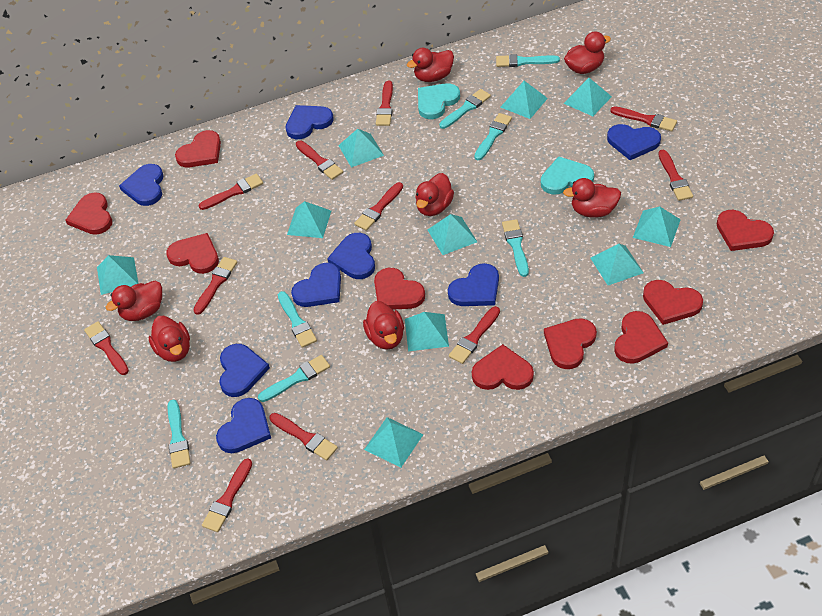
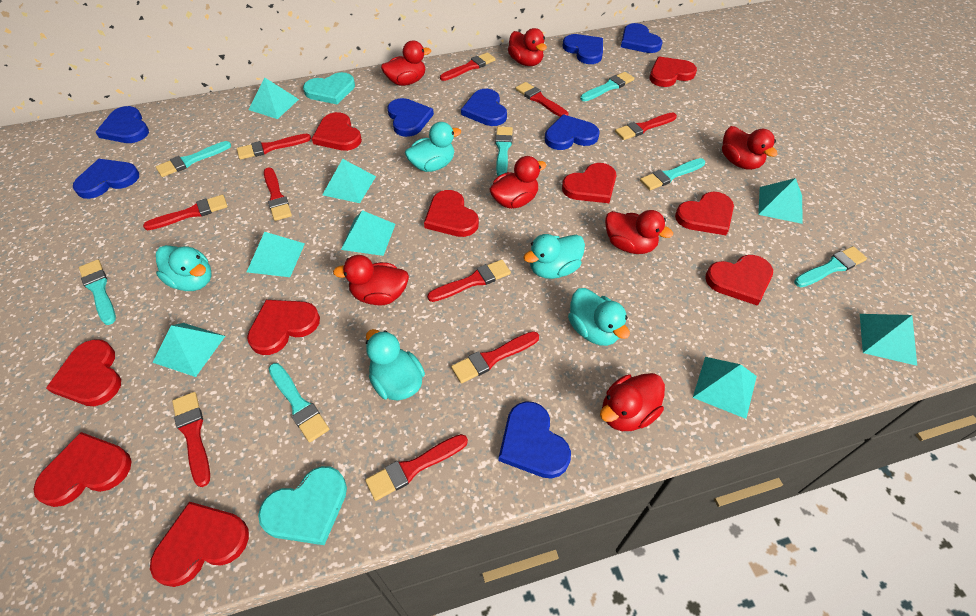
red brush: 11 -> 10
red heart: 9 -> 10
turquoise duck: 0 -> 5
turquoise pyramid: 10 -> 8

